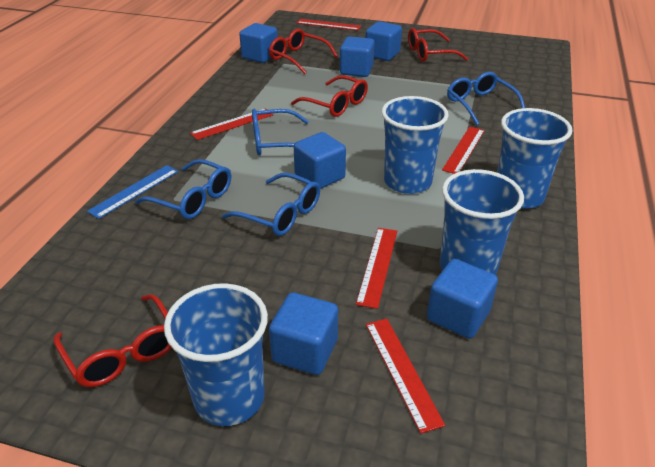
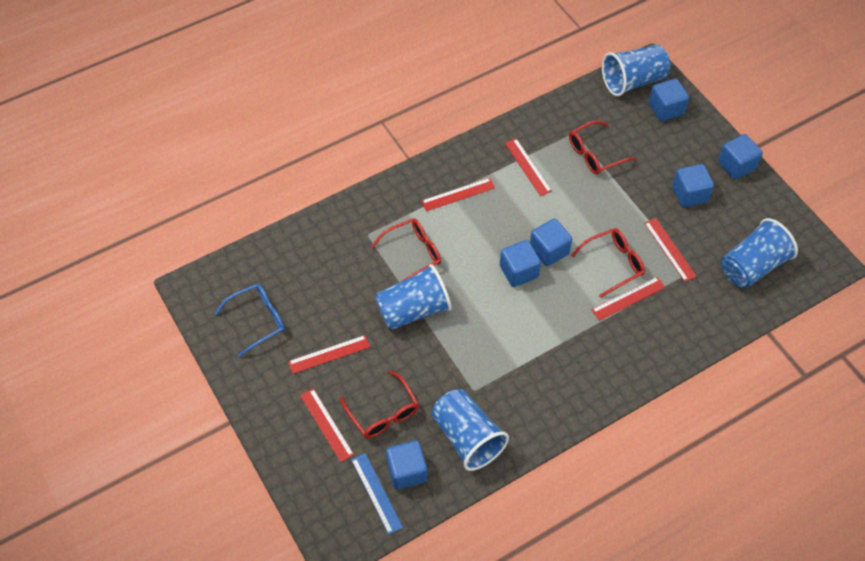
blue glasses: 4 -> 1
red ruler: 5 -> 6

